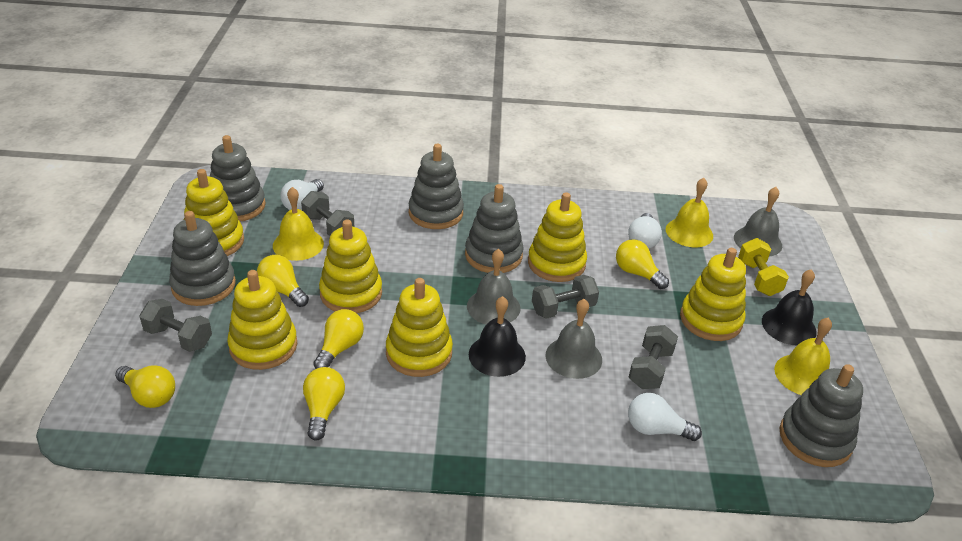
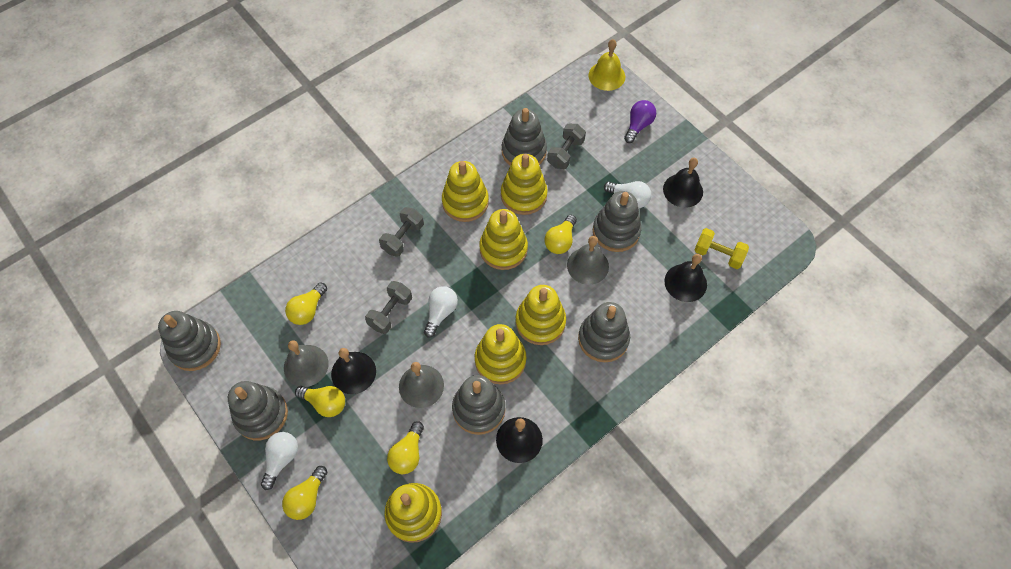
black bell: 2 -> 4
grey dumbbell: 4 -> 3
grey stacking toy: 5 -> 6
purple light bulb: 0 -> 1
yellow bell: 3 -> 1

